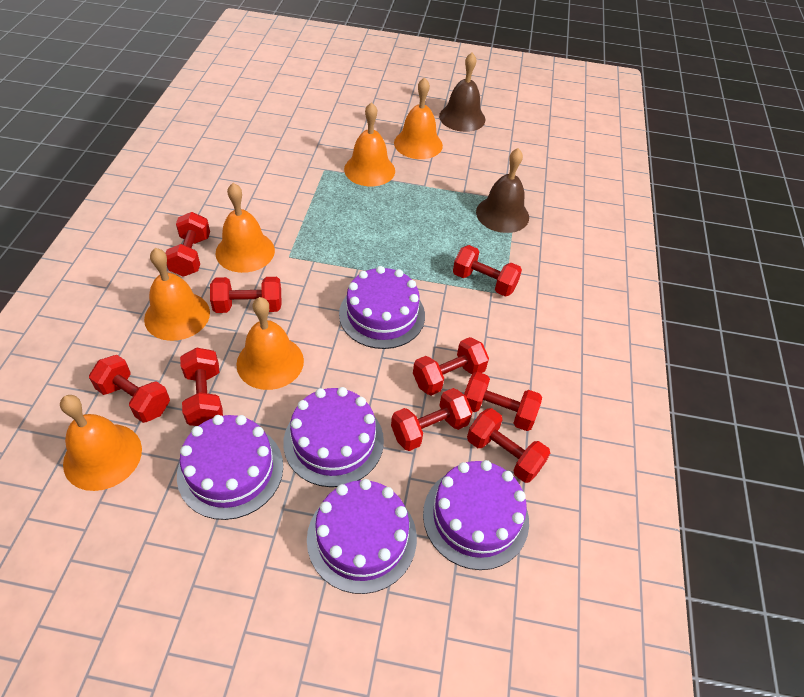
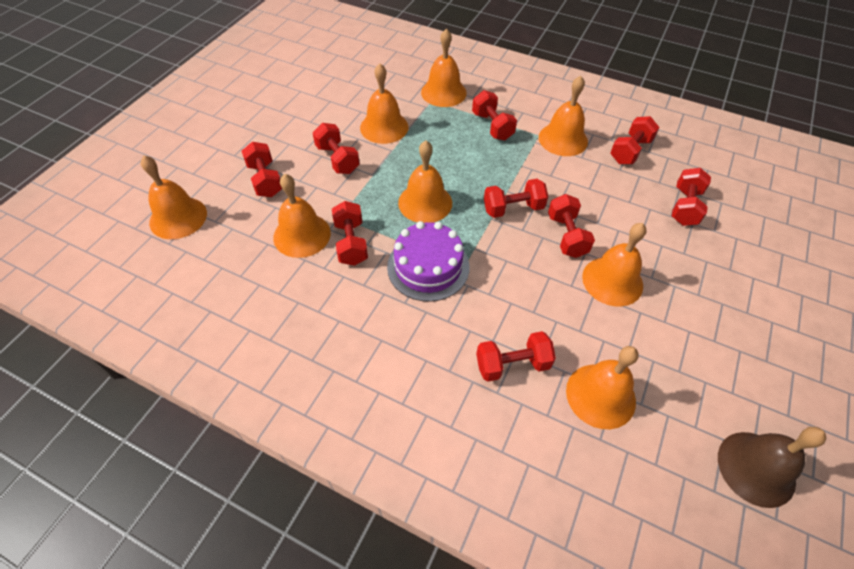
brown bell: 2 -> 1
orange bell: 6 -> 8
purple cake: 5 -> 1

